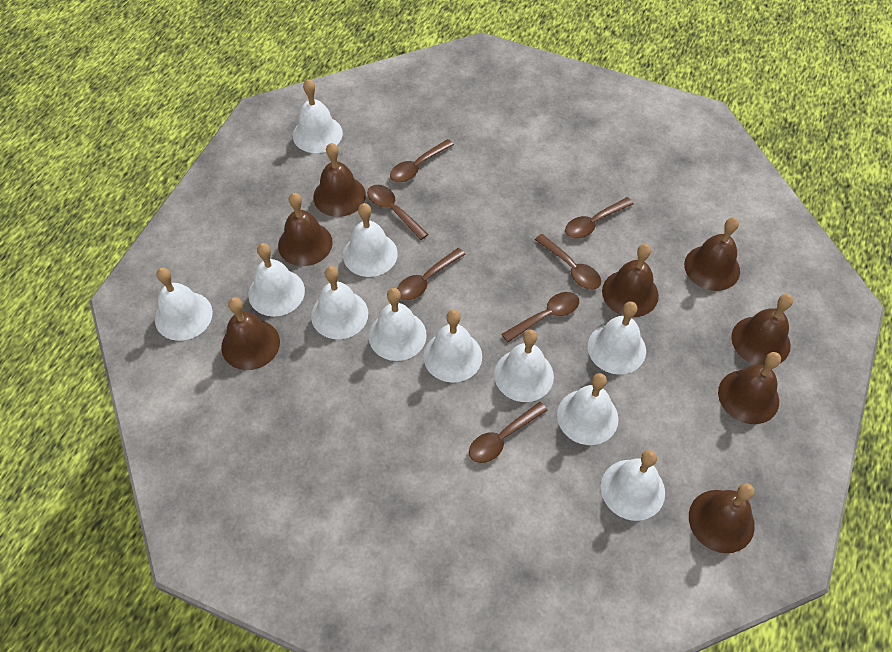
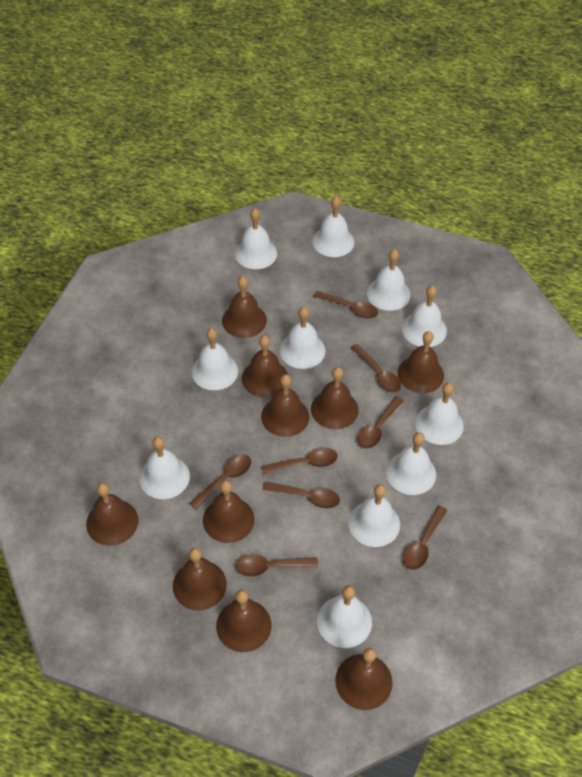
brown bell: 8 -> 10
brown spoon: 7 -> 8

